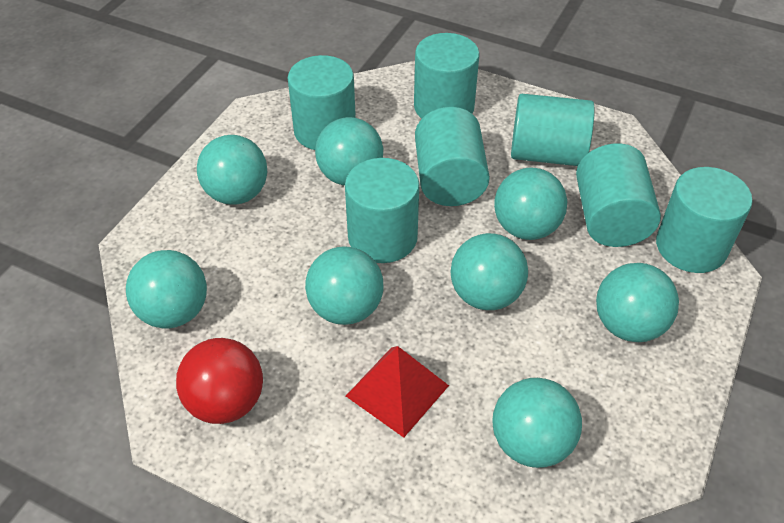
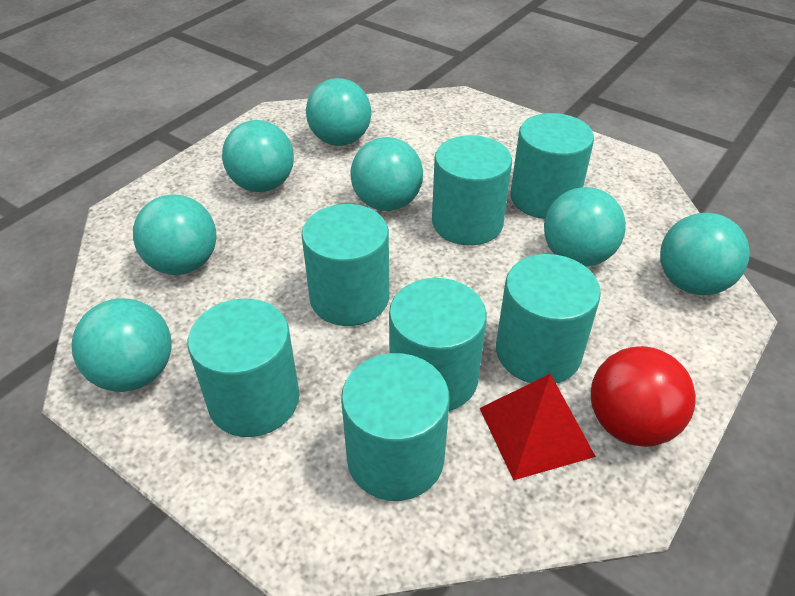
turquoise ball: 8 -> 7

